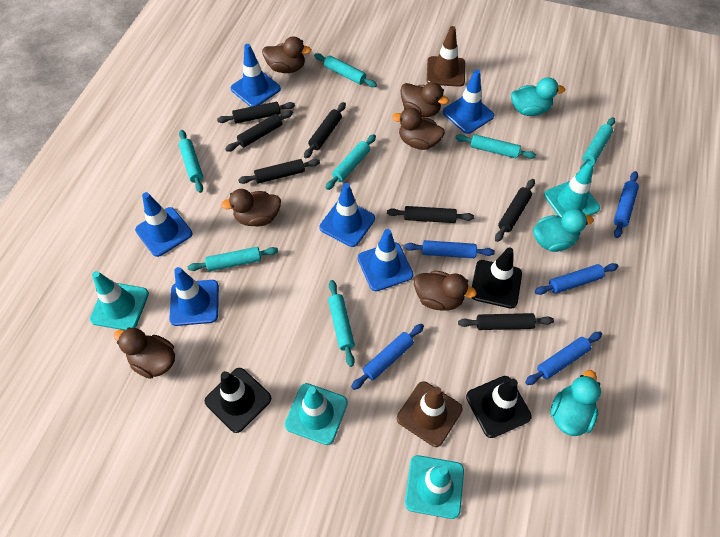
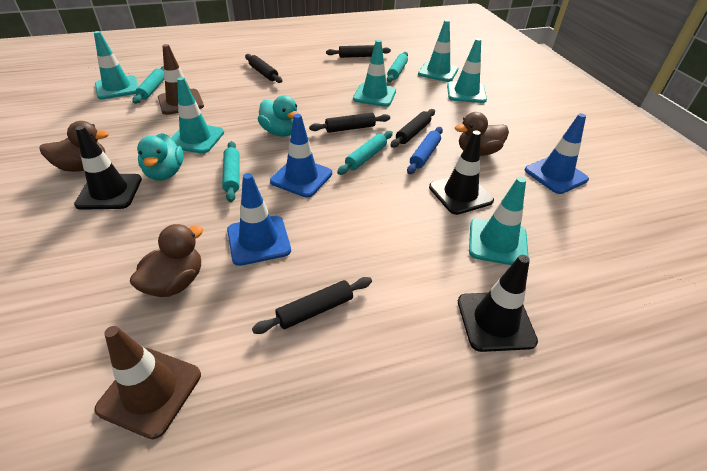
black rolling pin: 7 -> 5
blue rolling pin: 5 -> 1
blue traffic cone: 6 -> 3
brown duck: 6 -> 3
turquoise duck: 3 -> 2
turquoise rolling pin: 7 -> 4
turquoise traffic cone: 4 -> 6

